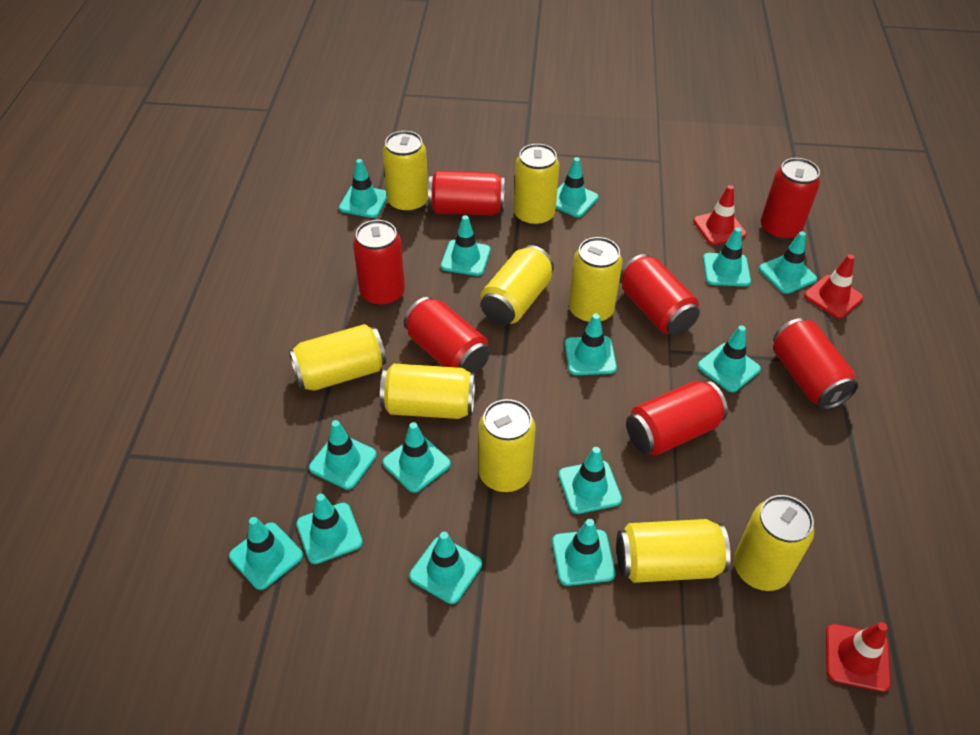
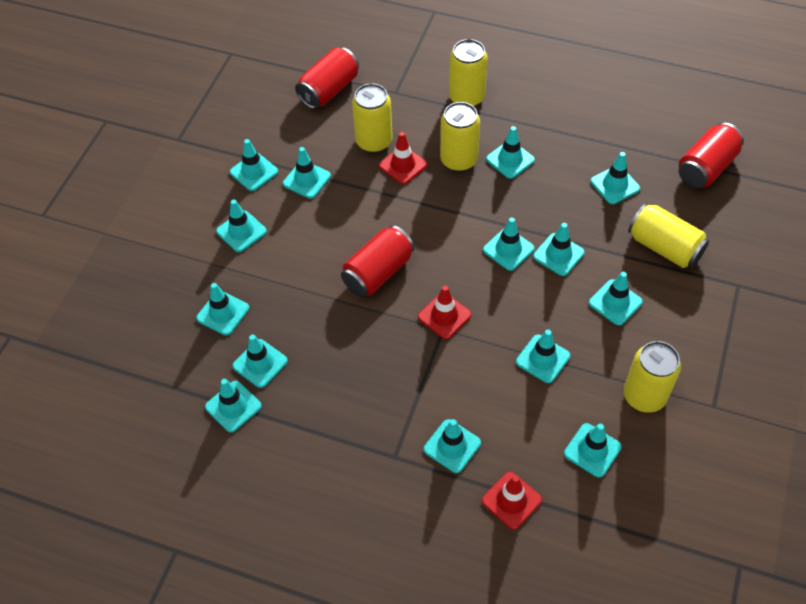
red can: 7 -> 3
yellow can: 9 -> 5

